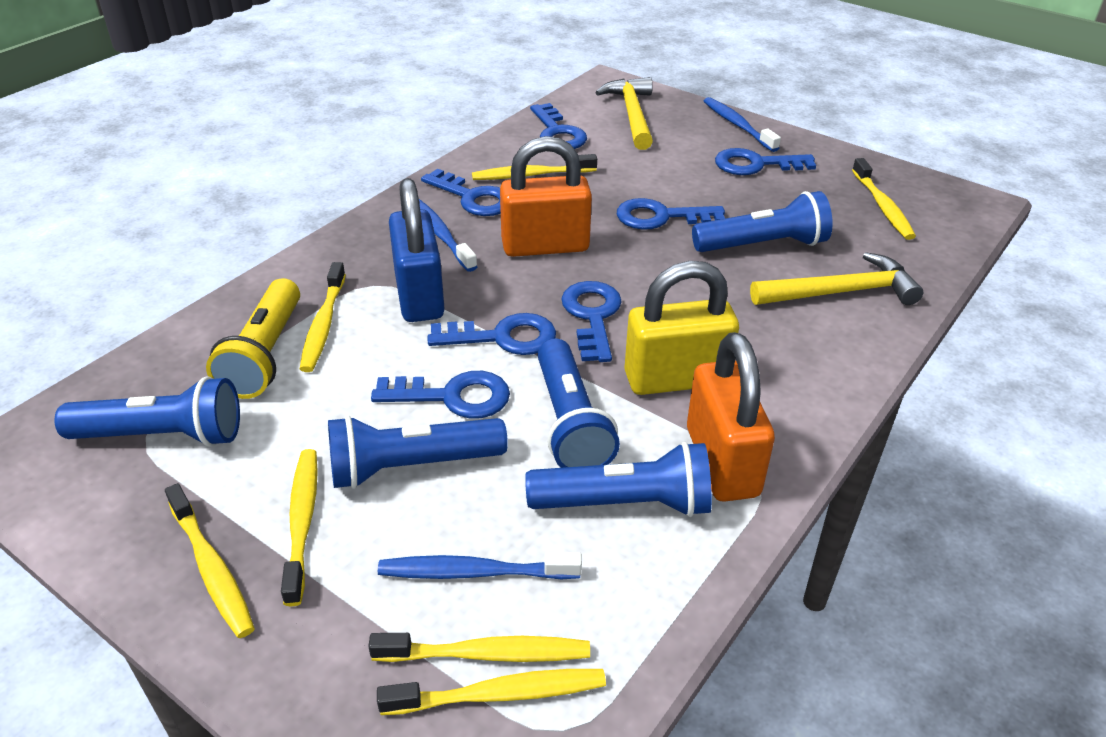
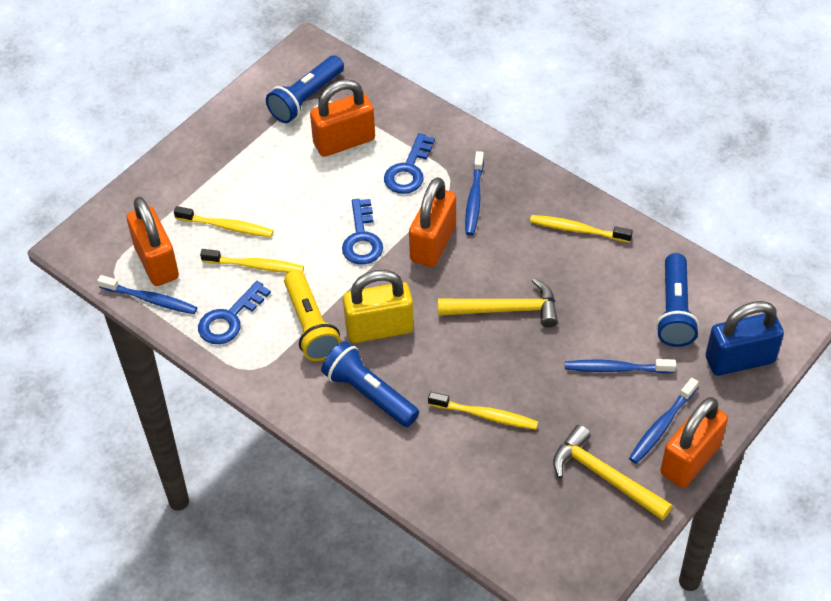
blue flashlight: 5 -> 3
blue key: 7 -> 3
blue toothbrush: 3 -> 4
orange padlock: 2 -> 4
yellow toothbrush: 7 -> 4

